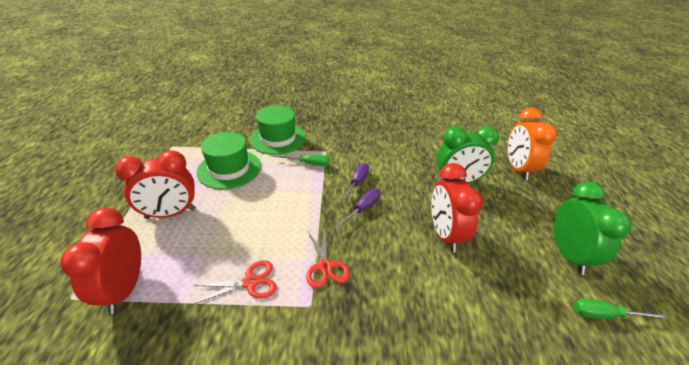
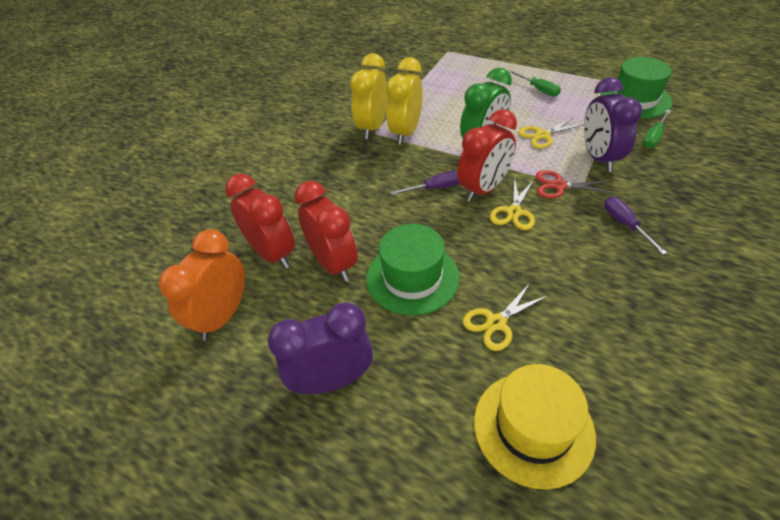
green clock: 2 -> 1
purple clock: 0 -> 2
red scissors: 2 -> 1
yellow clock: 0 -> 2
yellow hat: 0 -> 1
yellow scissors: 0 -> 3

